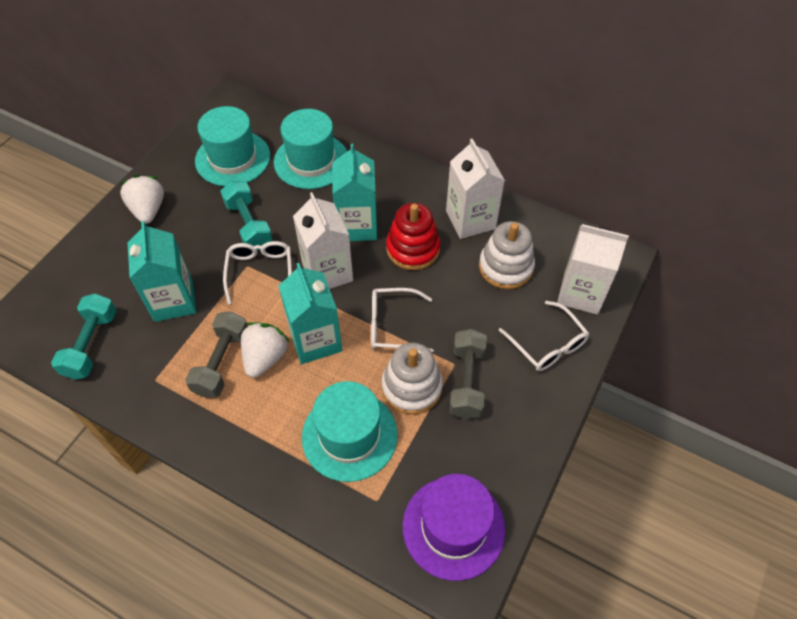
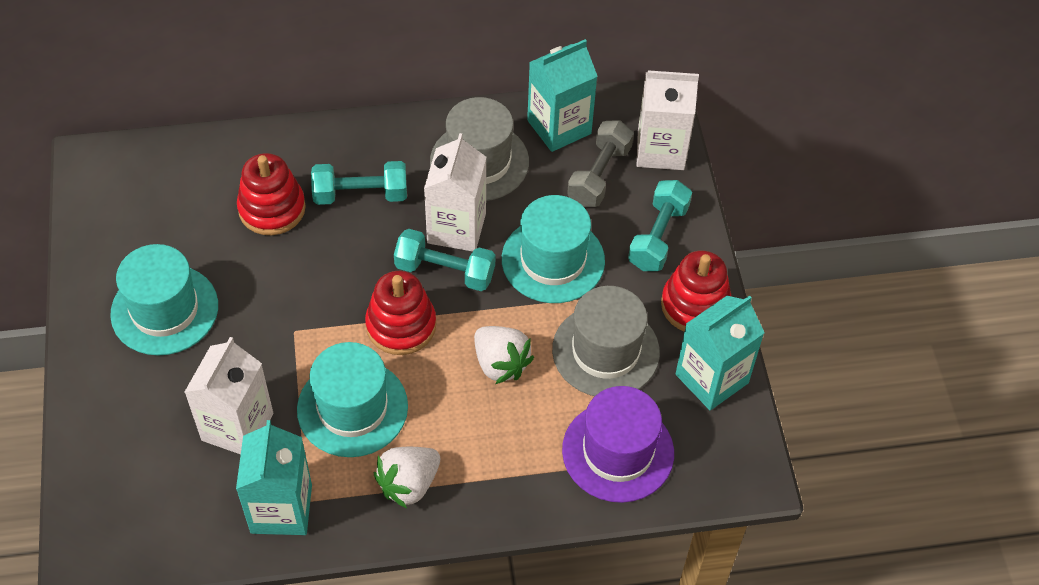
grey dumbbell: 2 -> 1
grey hat: 0 -> 2
red stacking toy: 1 -> 3
turquoise dumbbell: 2 -> 3
white glasses: 3 -> 0
white stacking toy: 2 -> 0

